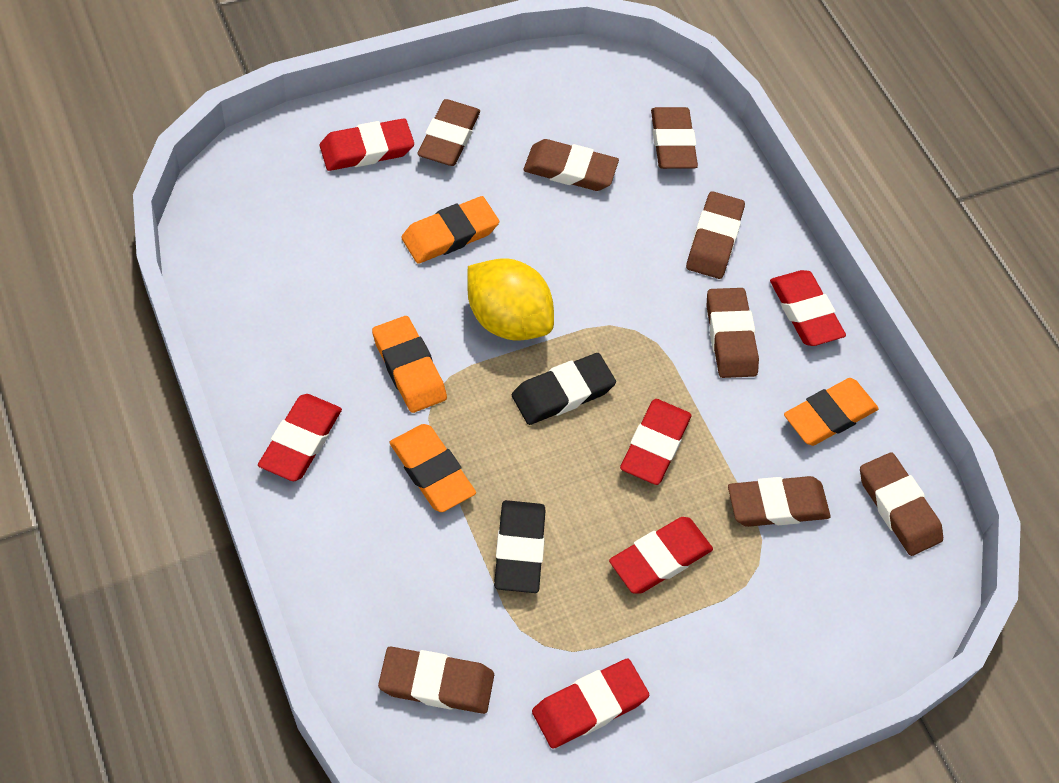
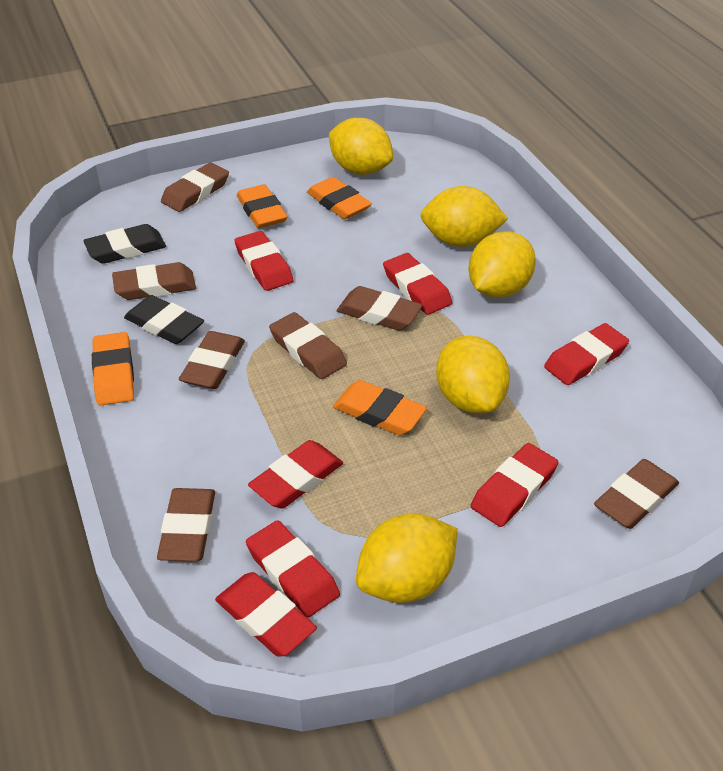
brown eraser: 8 -> 7
red eraser: 6 -> 7
yellow lemon: 1 -> 5

